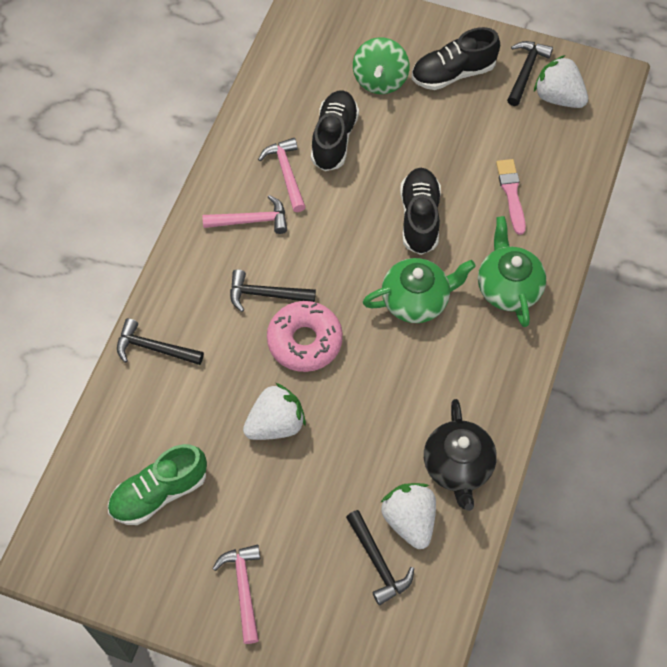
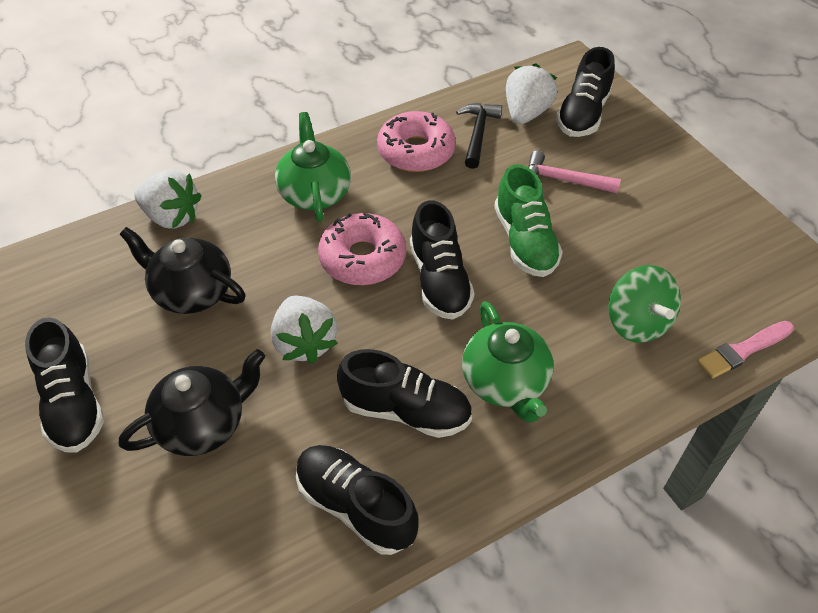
black hammer: 4 -> 1
black shoe: 3 -> 5
black teapot: 1 -> 2
pink donut: 1 -> 2
pink hammer: 3 -> 1

